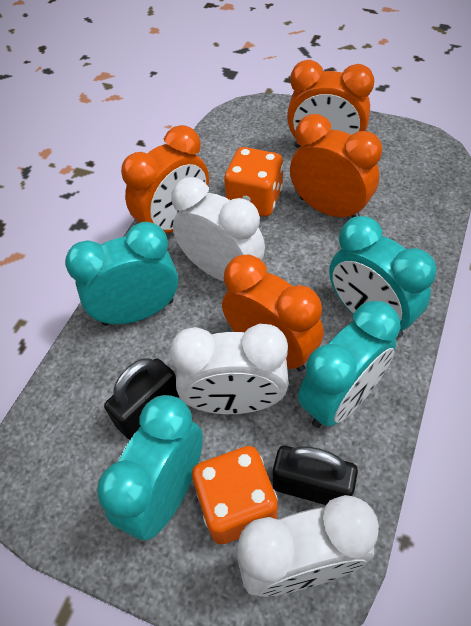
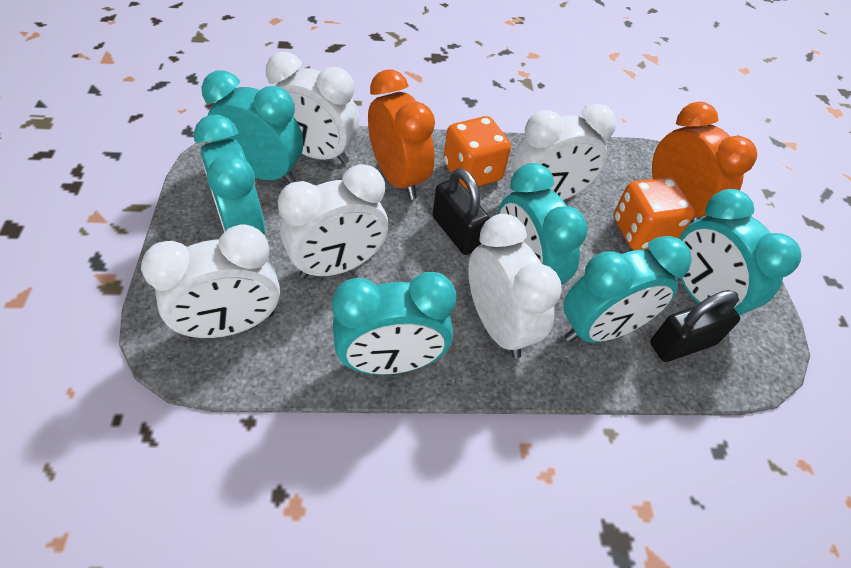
orange clock: 4 -> 2
turquoise clock: 4 -> 6
white clock: 3 -> 5

